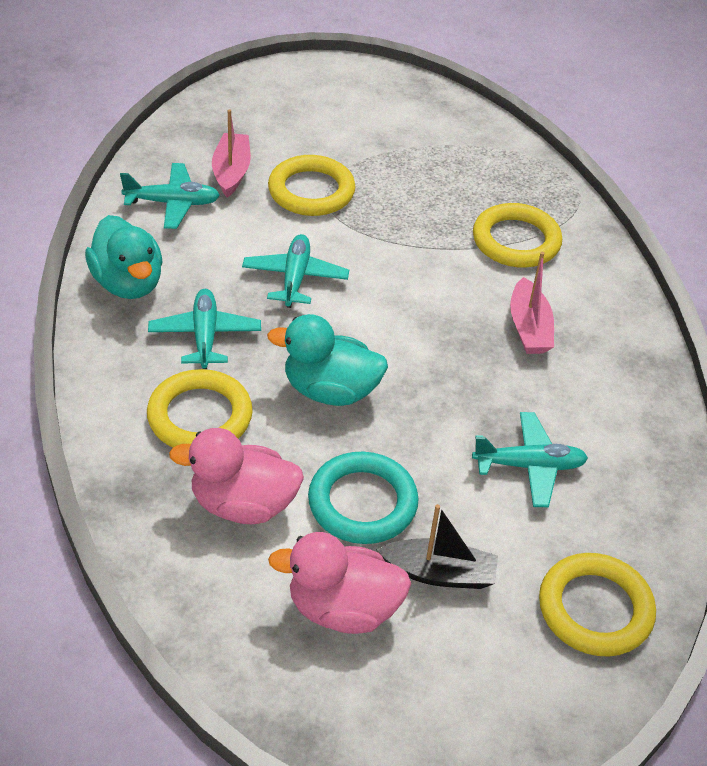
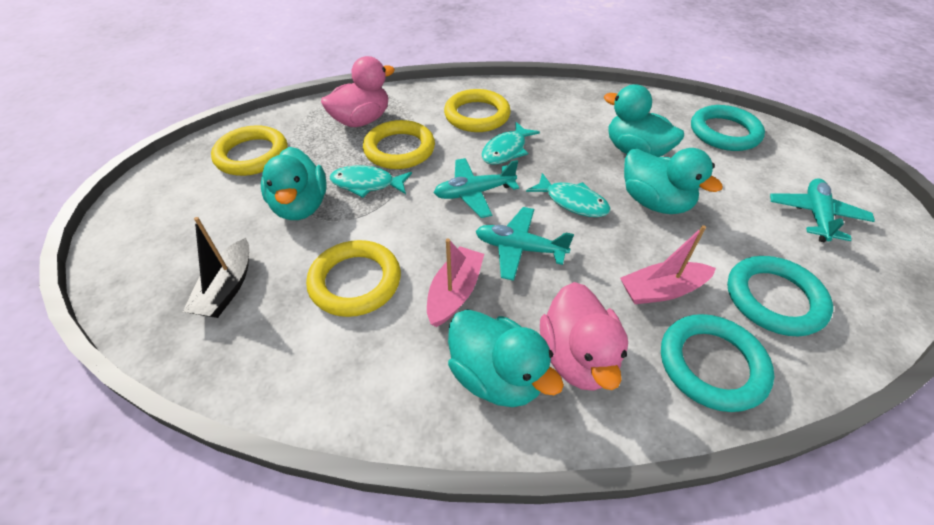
turquoise duck: 2 -> 4
turquoise fish: 0 -> 3
turquoise plane: 4 -> 3
turquoise ring: 1 -> 3

